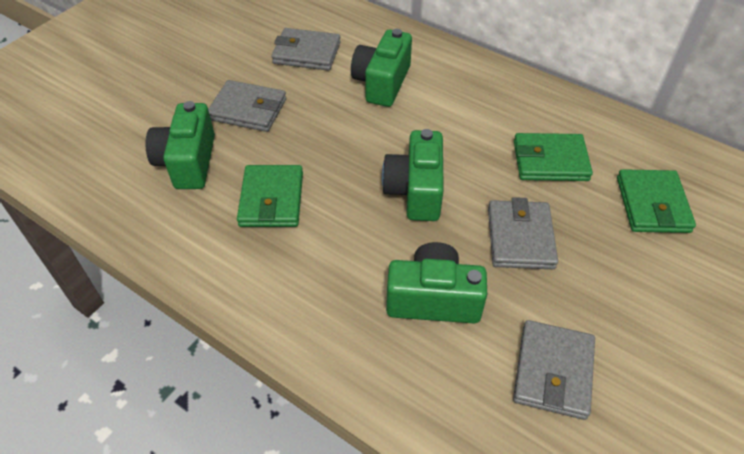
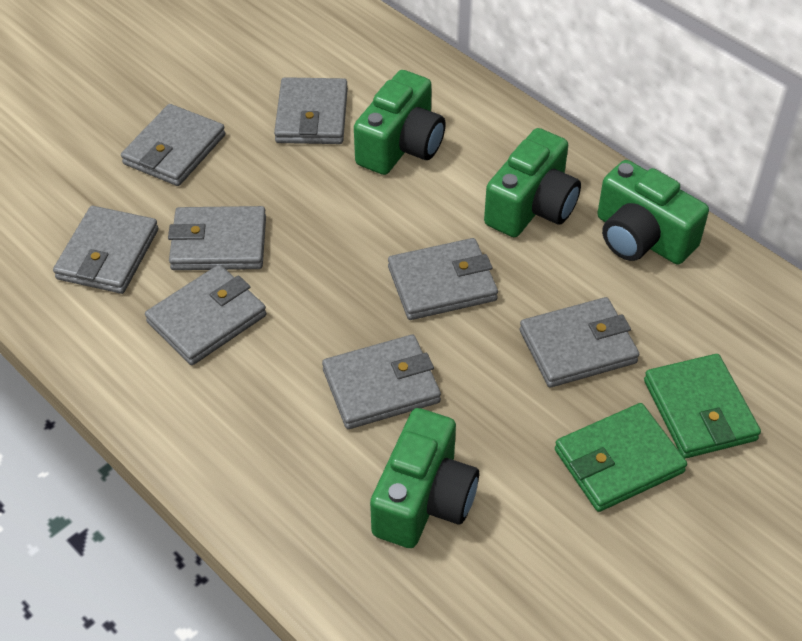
green wallet: 3 -> 2
grey wallet: 4 -> 8

